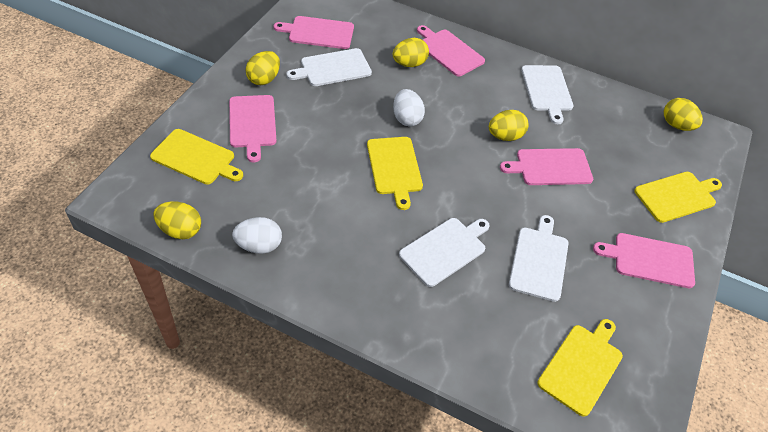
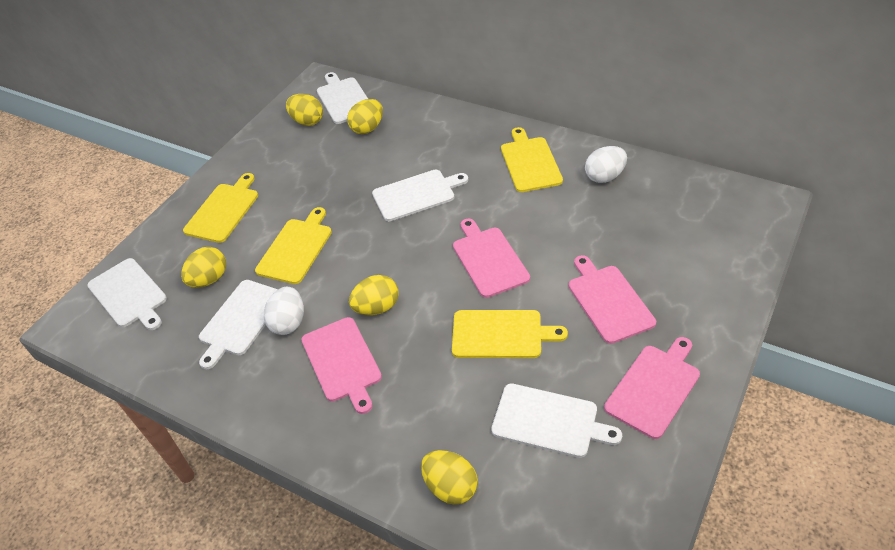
pink cutting board: 5 -> 4
white cutting board: 4 -> 5

